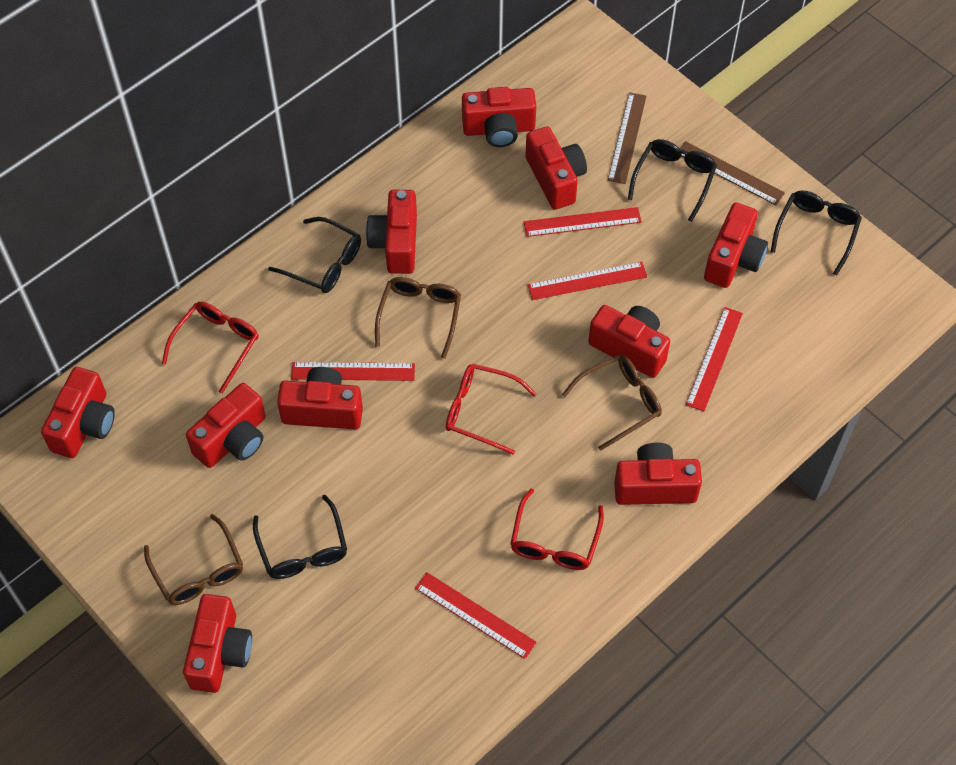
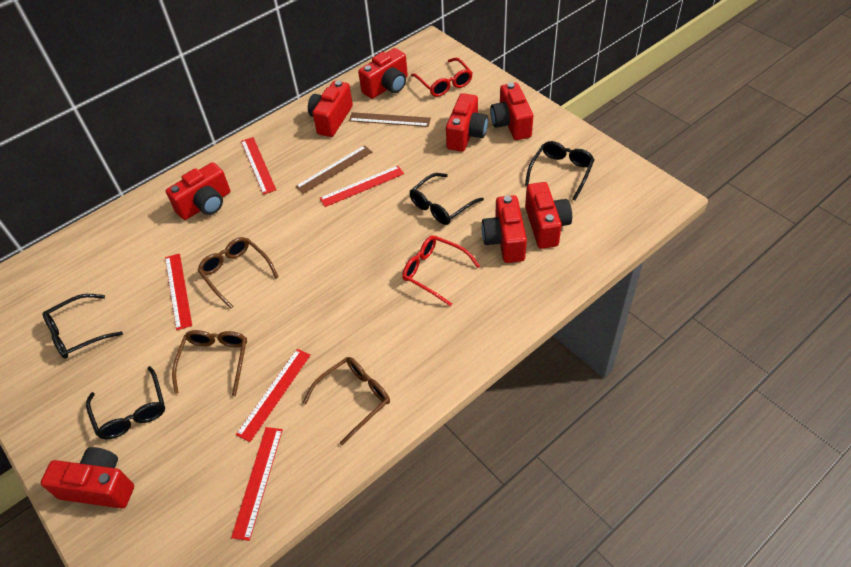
red camera: 10 -> 8
red glasses: 3 -> 2

